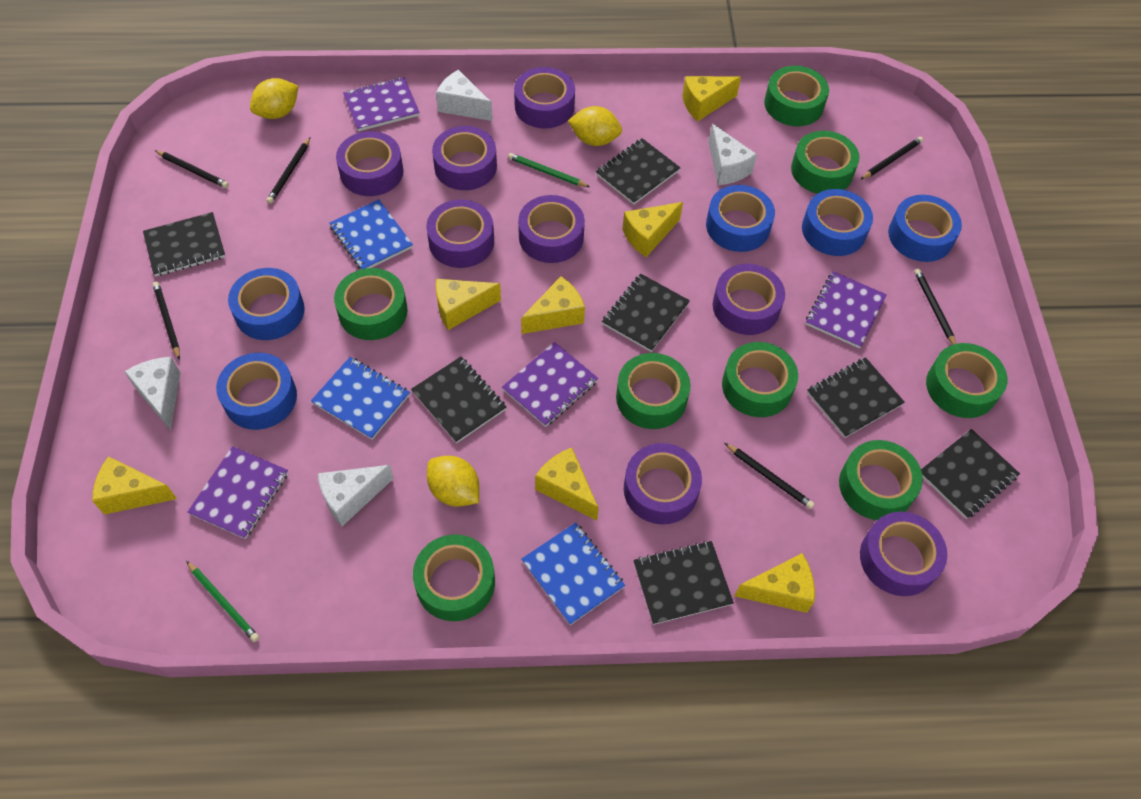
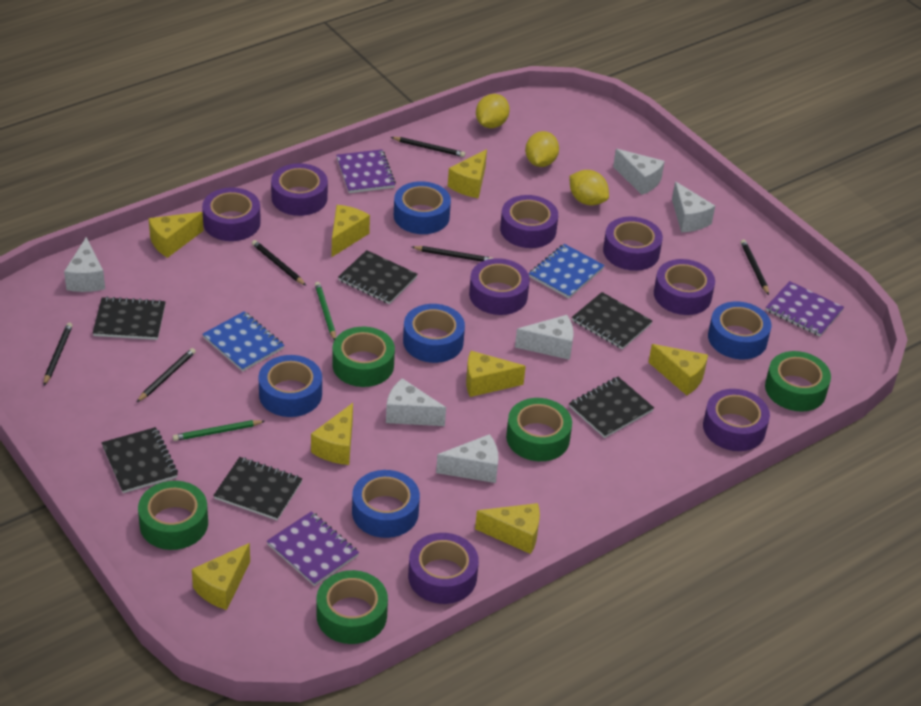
black notebook: 7 -> 6
blue notebook: 3 -> 2
green tape: 8 -> 5
purple notebook: 4 -> 3
white cheese: 4 -> 6
yellow cheese: 7 -> 8

